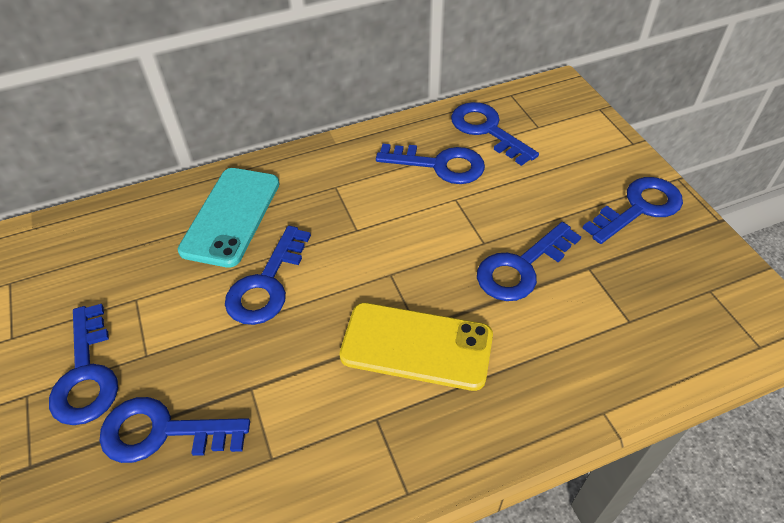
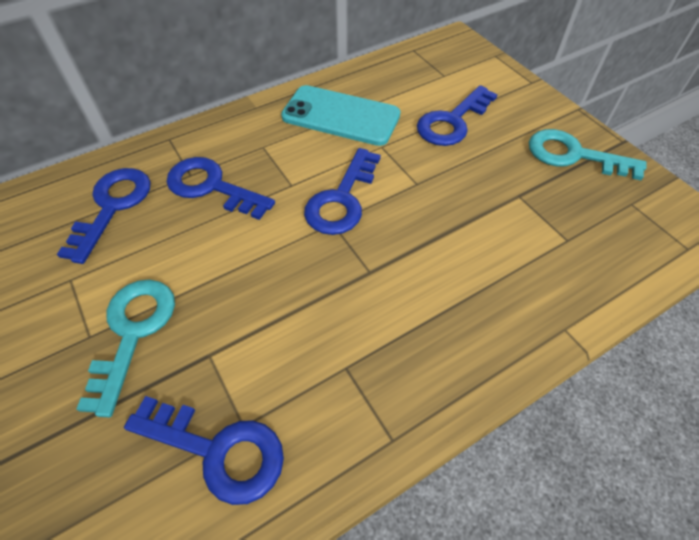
blue key: 7 -> 5
turquoise key: 0 -> 2
yellow phone: 1 -> 0

